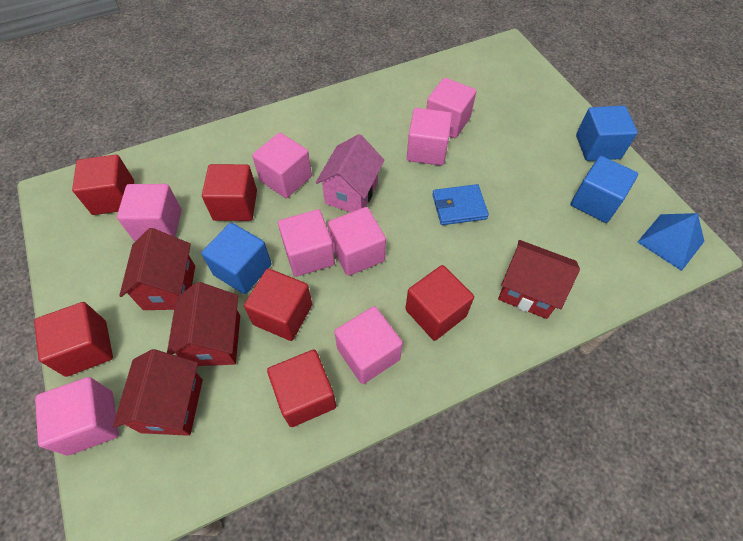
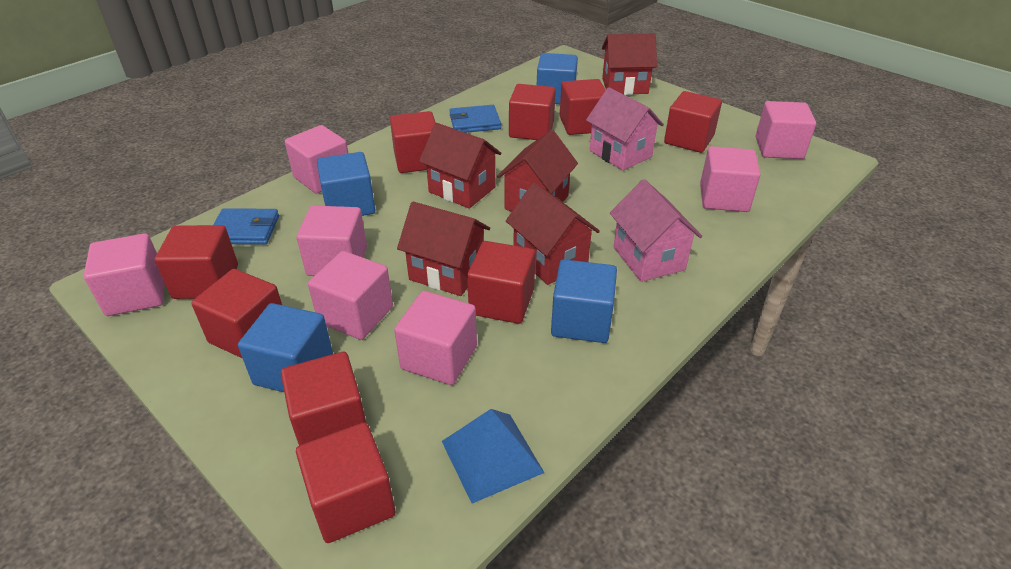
blue cube: 3 -> 4
blue wallet: 1 -> 2
pink cube: 8 -> 7
pink house: 1 -> 2
red cube: 6 -> 9
red house: 4 -> 5

